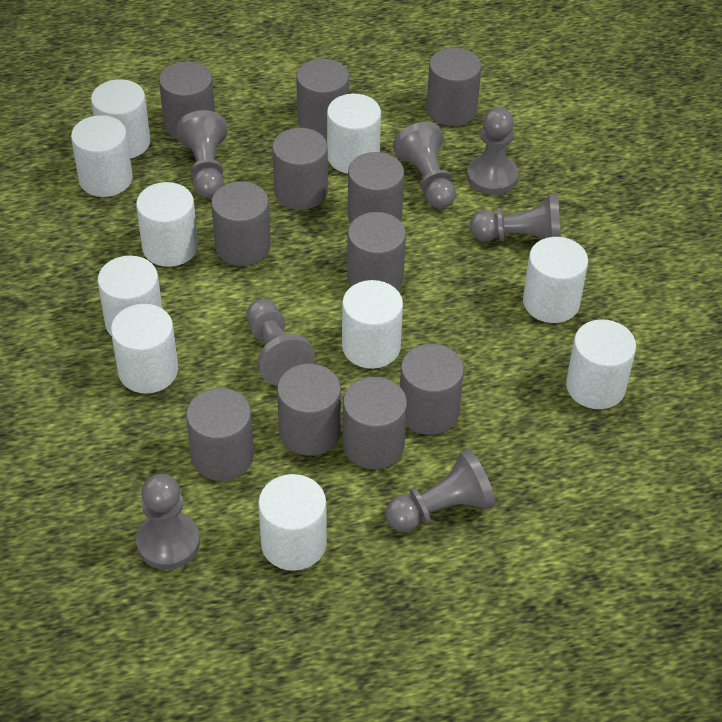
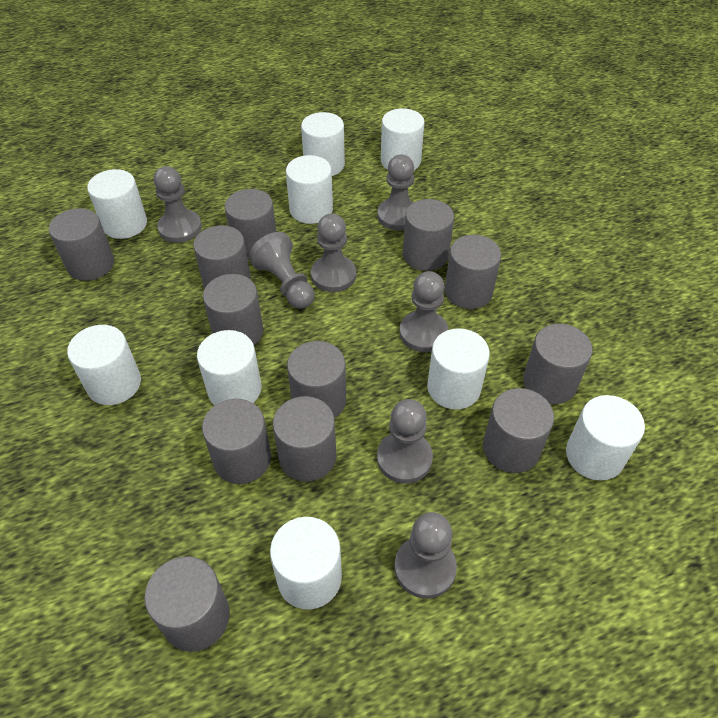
grey cylinder: 11 -> 12
white cylinder: 10 -> 9

